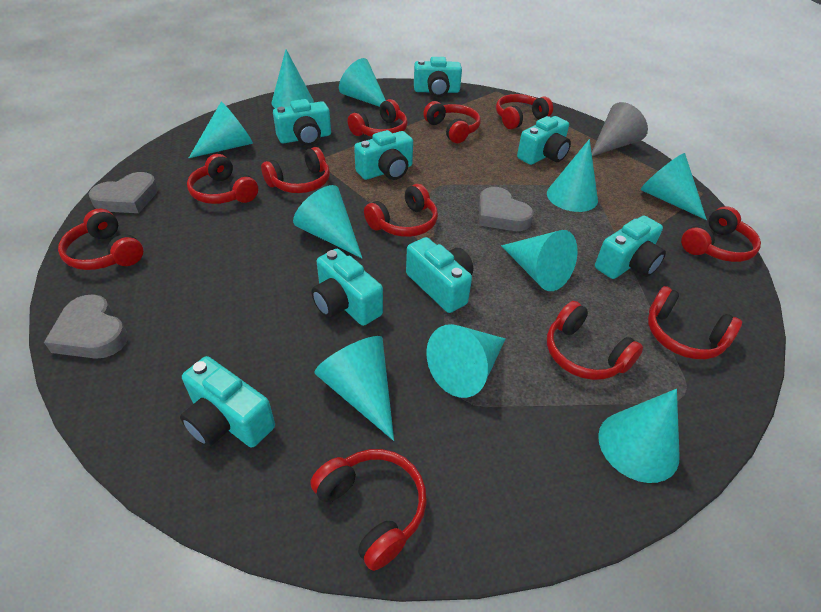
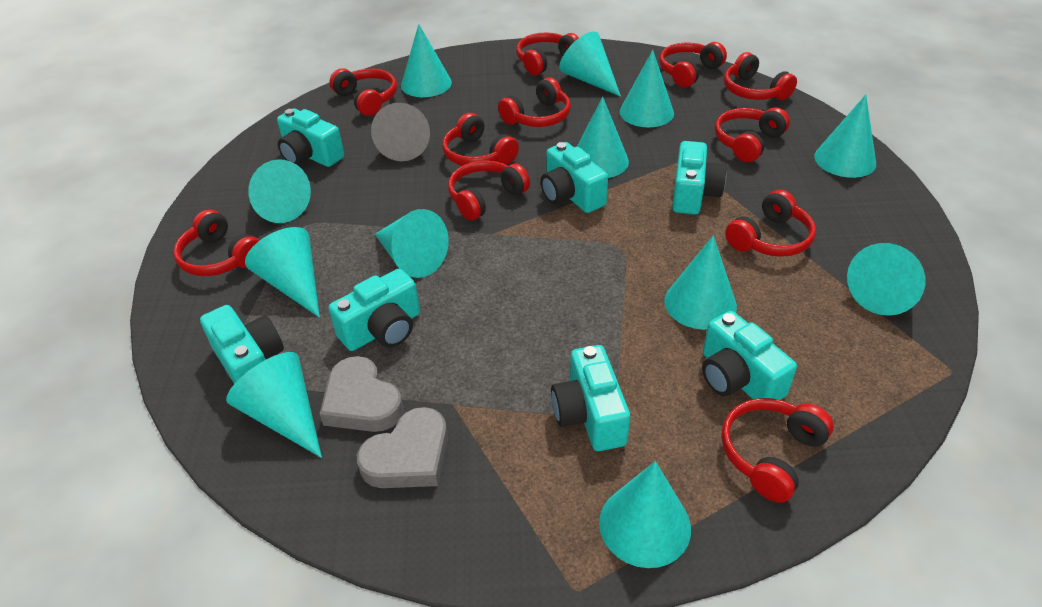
grey heart: 3 -> 2
turquoise camera: 8 -> 7
turquoise cone: 10 -> 12

